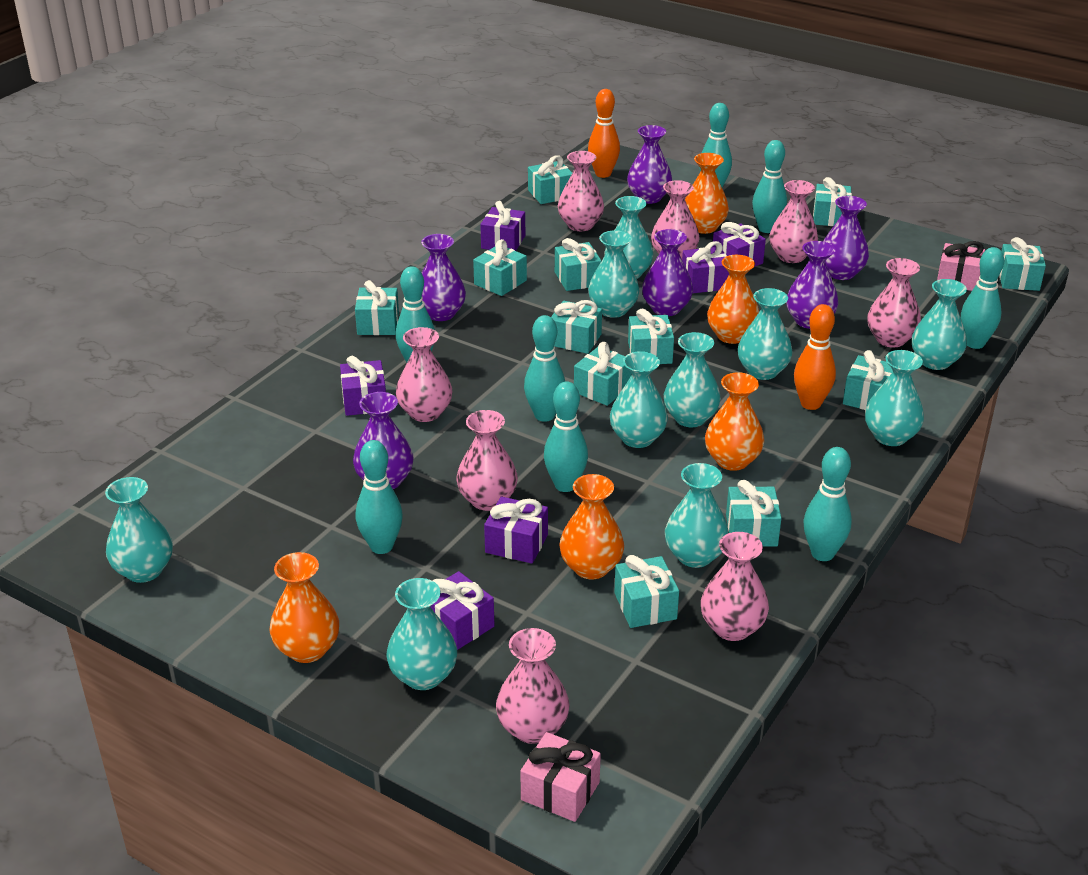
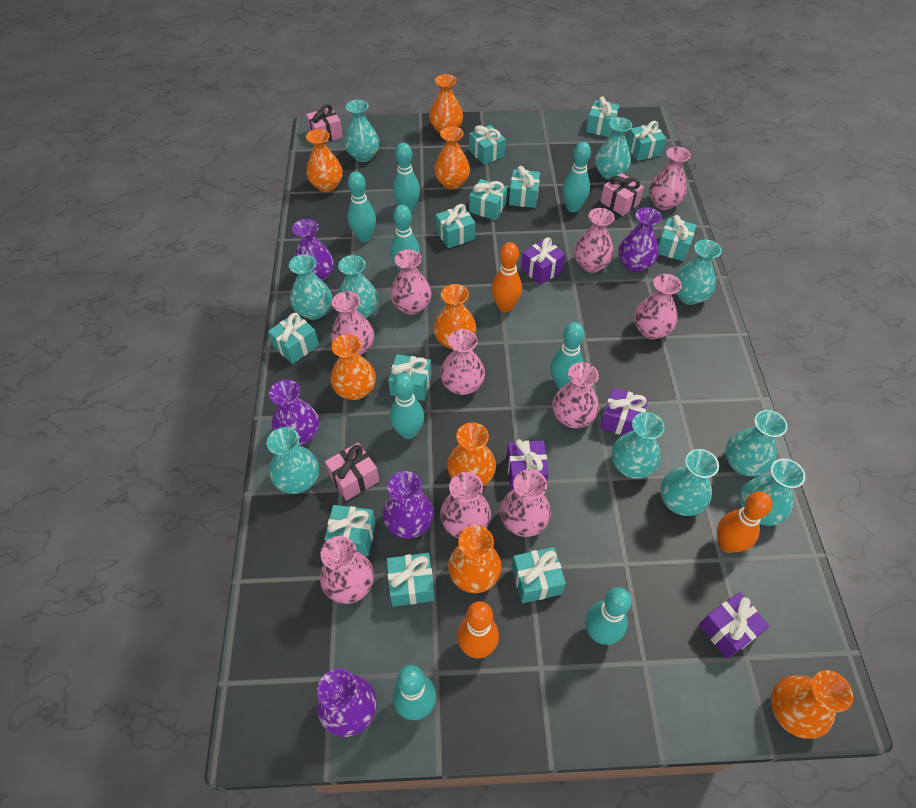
orange bowling pin: 2 -> 3
orange vase: 5 -> 8
pink gift: 2 -> 3
pink vase: 8 -> 10
purple gift: 6 -> 4
purple vase: 6 -> 5

